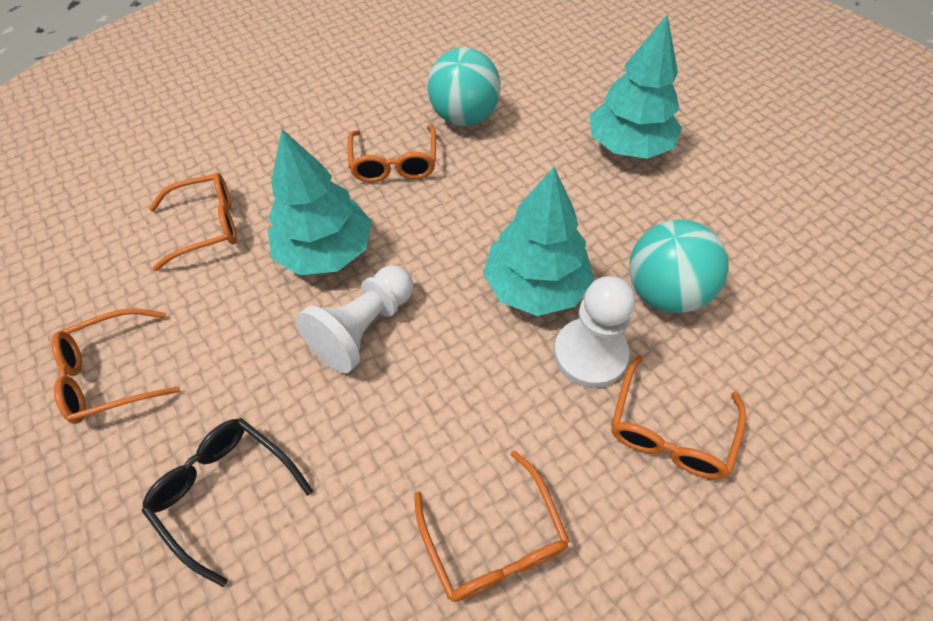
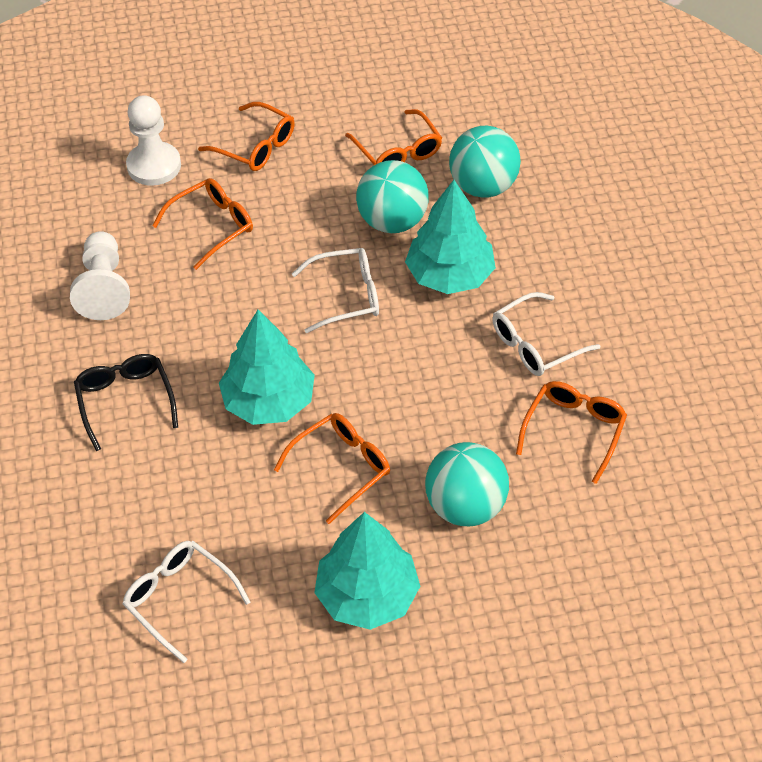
turquoise ball: 2 -> 3
white glasses: 0 -> 3

